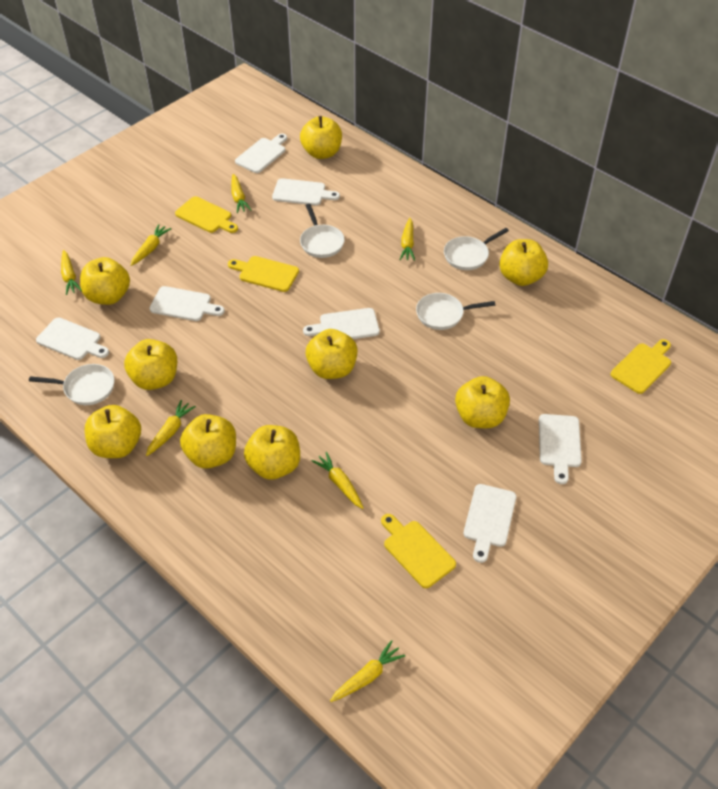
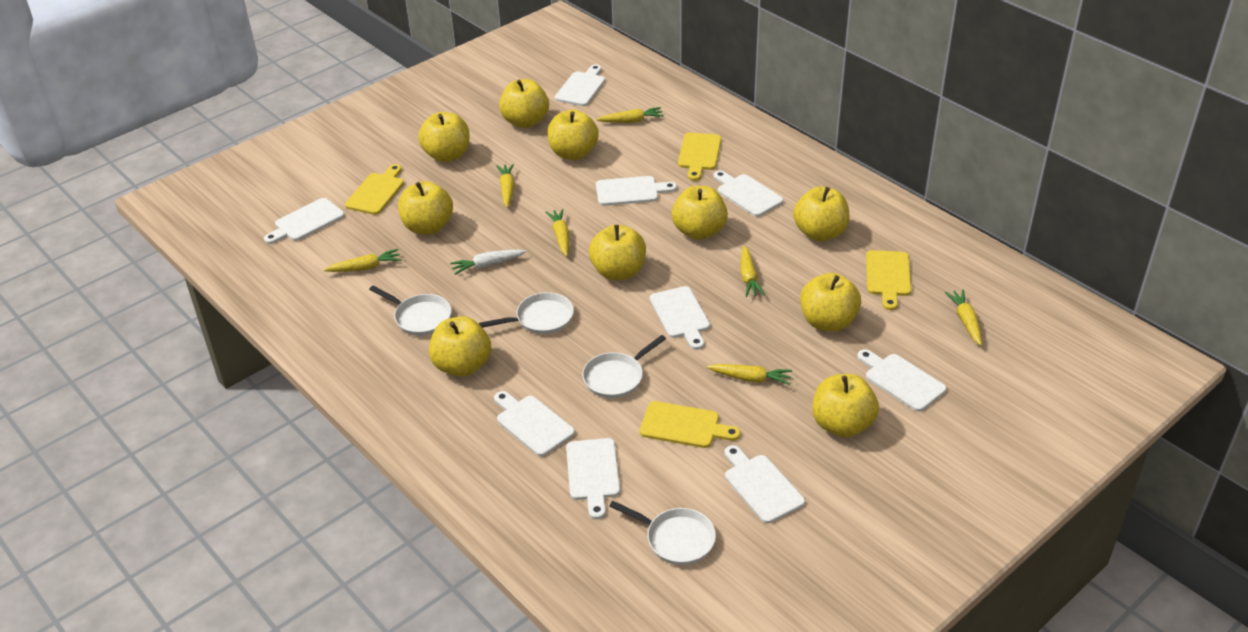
white carrot: 0 -> 1
white cutting board: 7 -> 9
yellow apple: 9 -> 10

